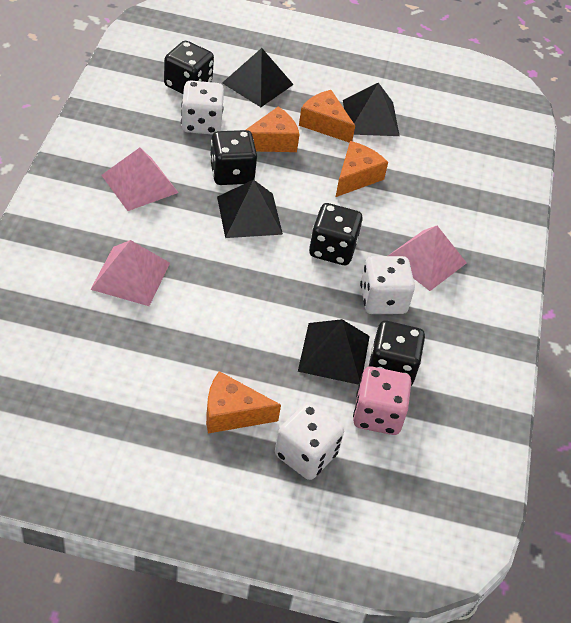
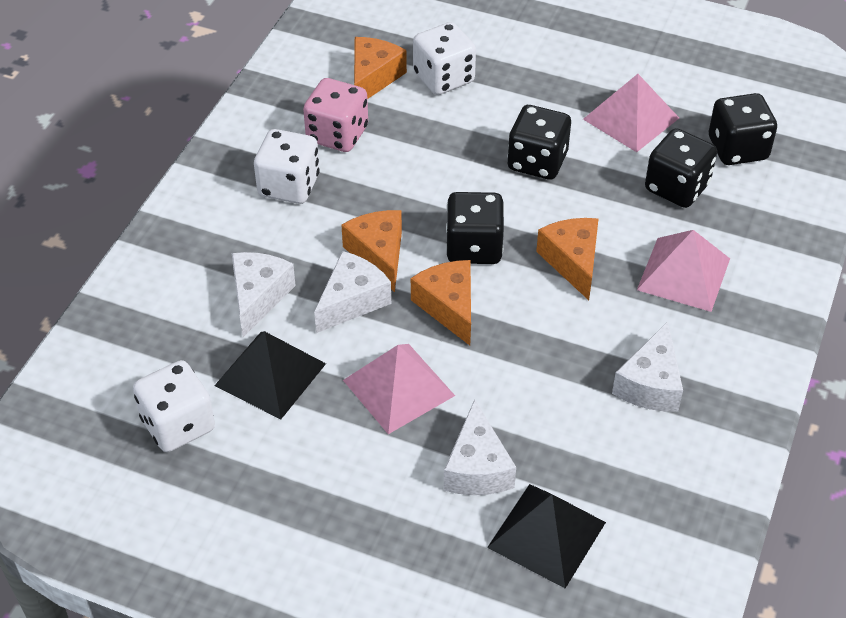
black pyramid: 4 -> 2
white cheese: 0 -> 4

